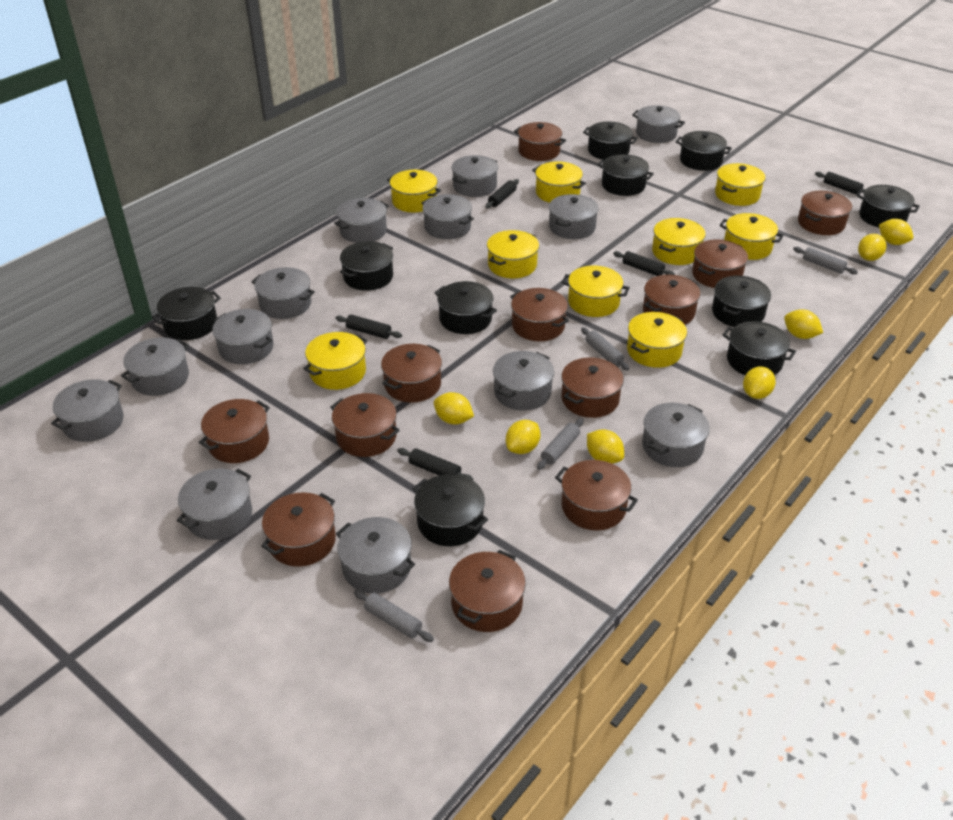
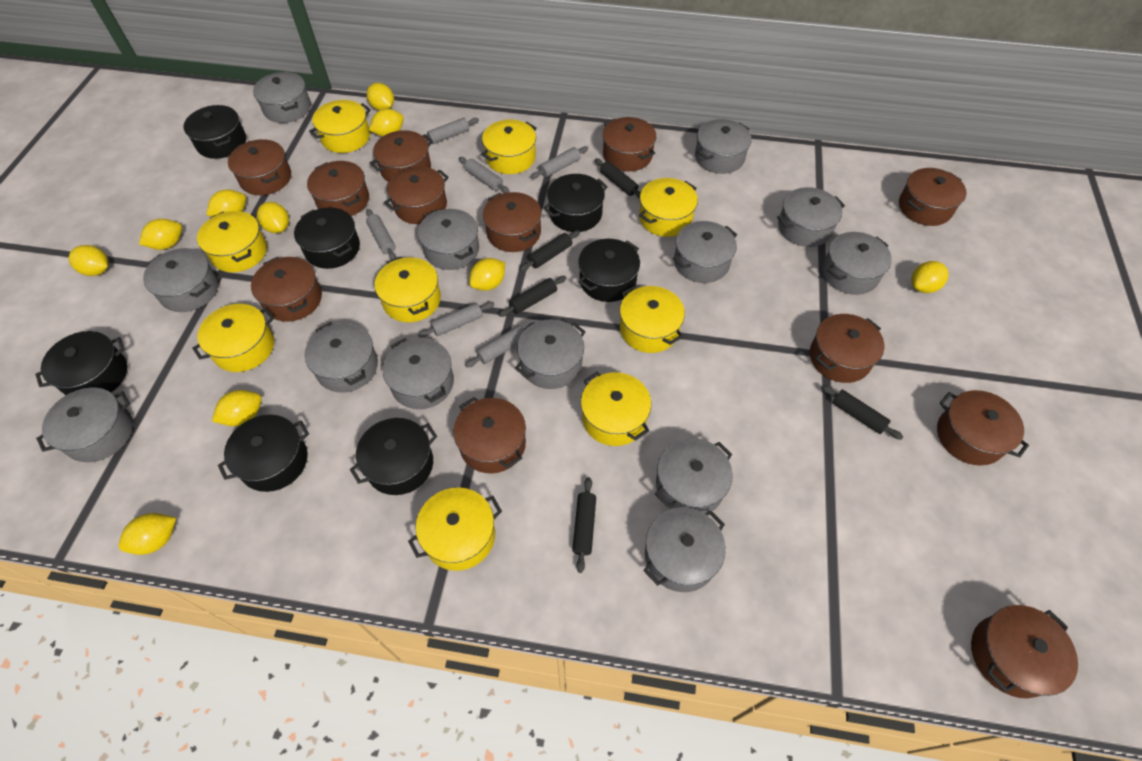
black pot: 10 -> 7
grey rolling pin: 4 -> 6
yellow lemon: 7 -> 10

